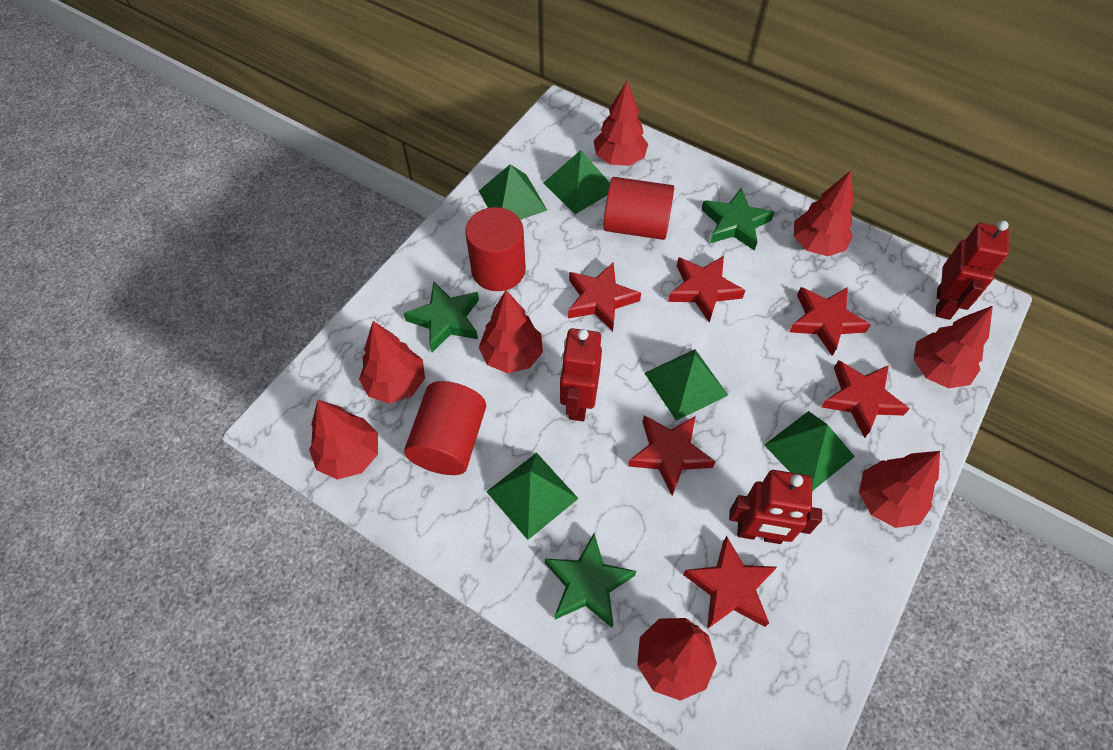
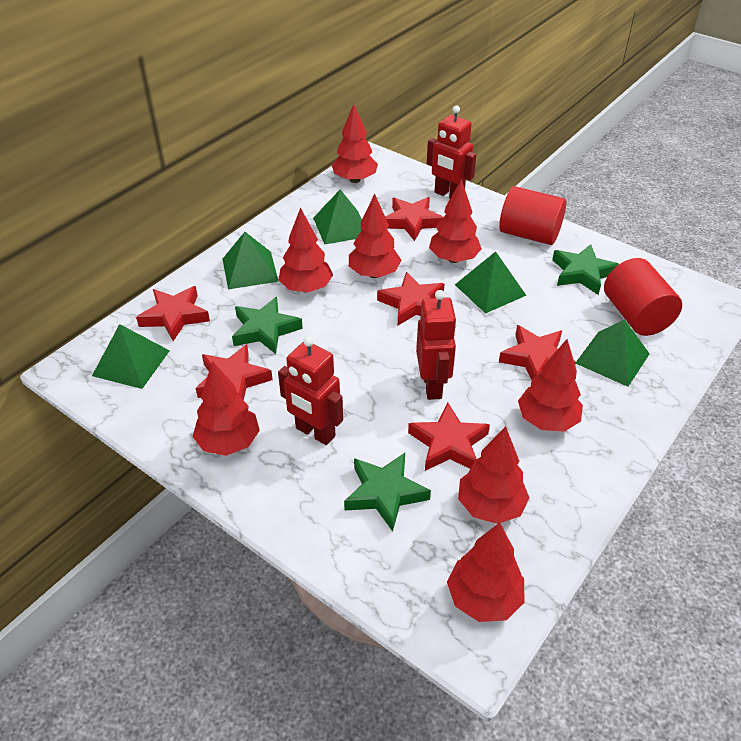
red cylinder: 3 -> 2

